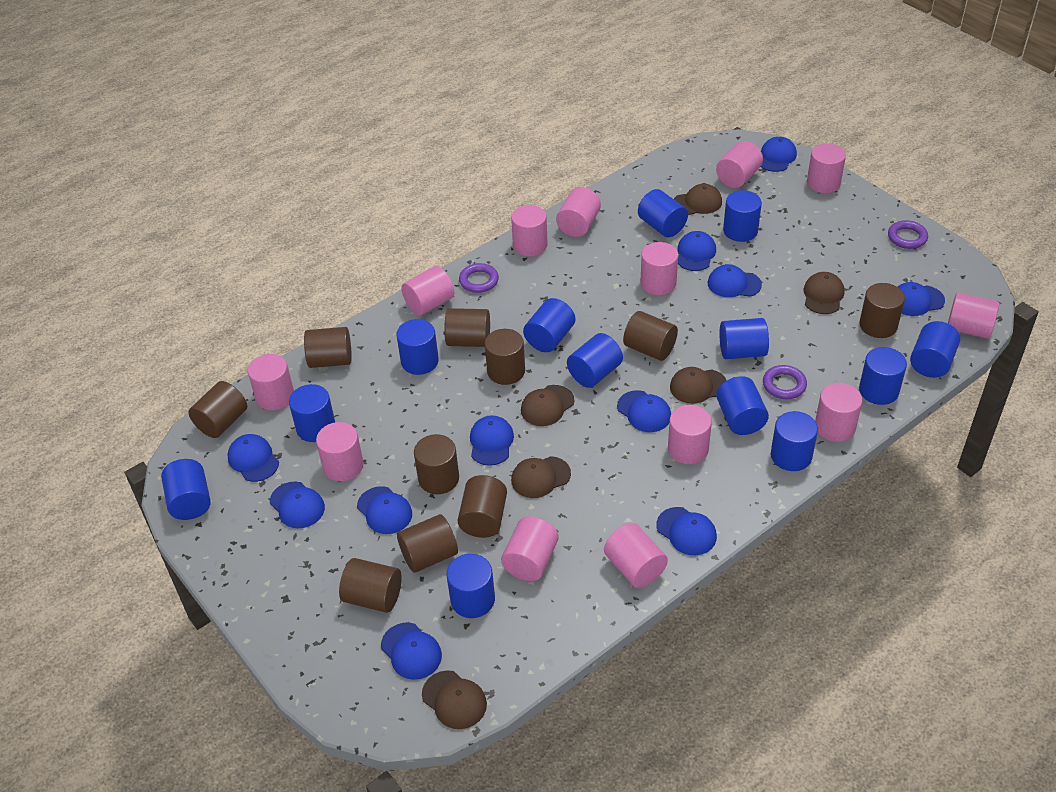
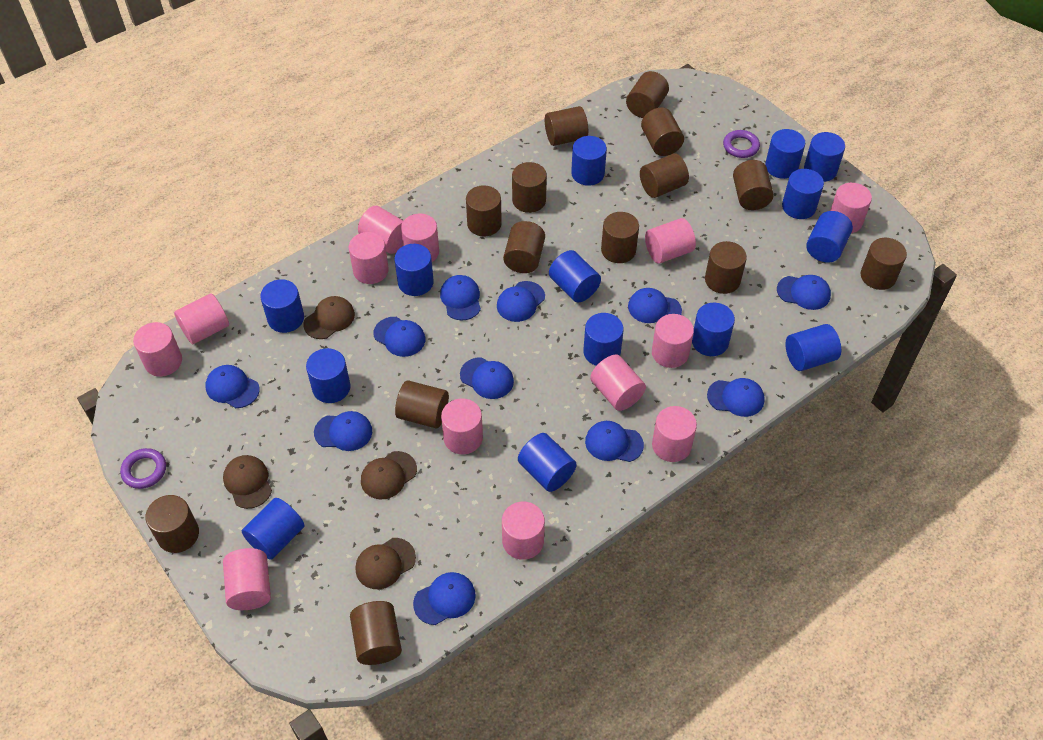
blue cylinder: 13 -> 14
brown cap: 6 -> 4
brown cylinder: 10 -> 14
purple ring: 3 -> 2

